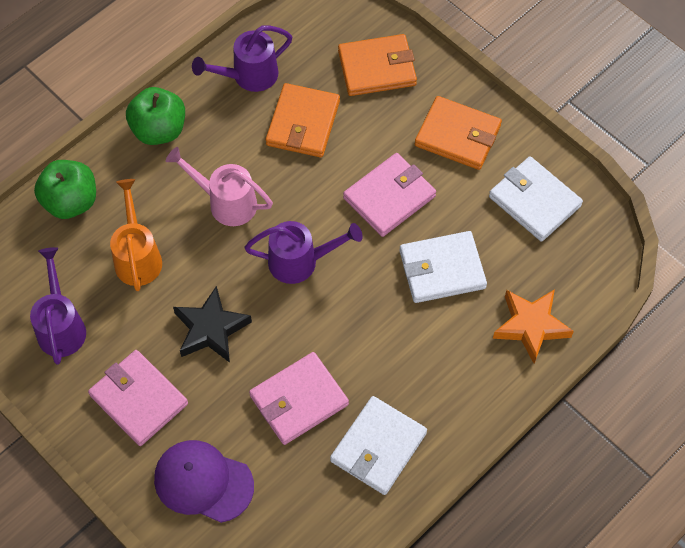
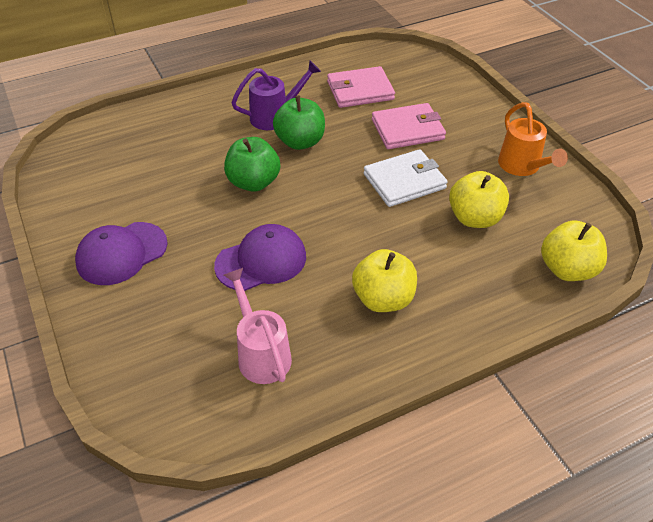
black star: 1 -> 0
orange star: 1 -> 0
orange wallet: 3 -> 0
pink wallet: 3 -> 2
purple cap: 1 -> 2
purple watering can: 3 -> 1
white wallet: 3 -> 1
yellow apple: 0 -> 3

